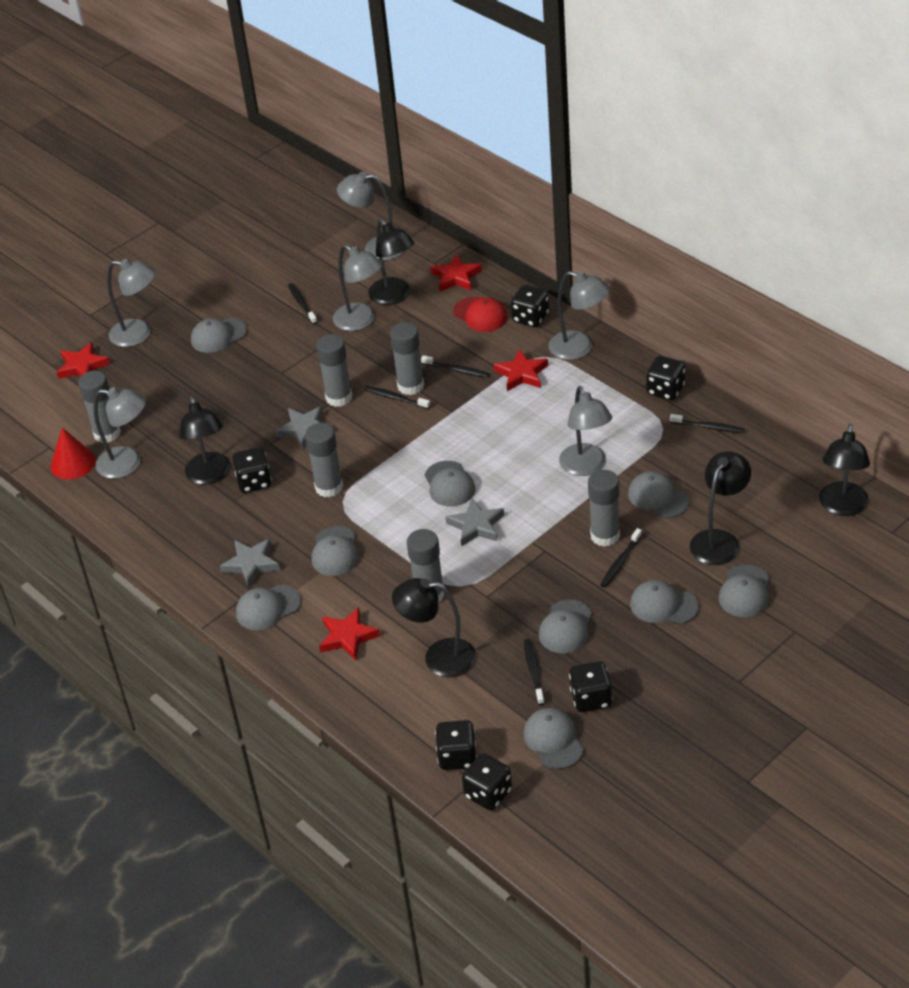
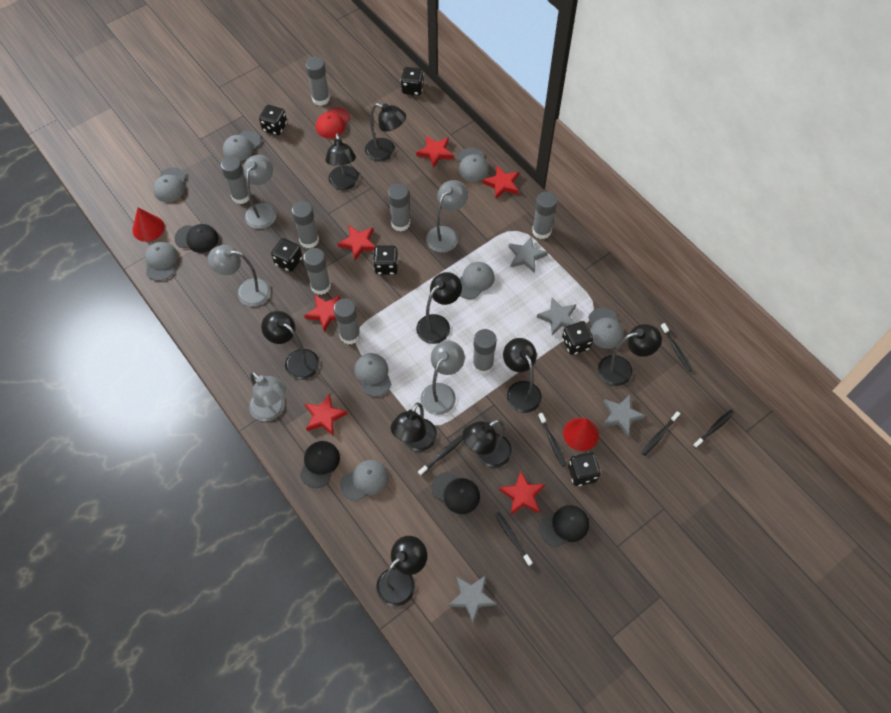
black cap: 0 -> 4
black lamp: 5 -> 9
grey cap: 9 -> 8
grey glue stick: 6 -> 8
grey lamp: 6 -> 5
grey star: 3 -> 4
red cone: 1 -> 2
red star: 4 -> 6

